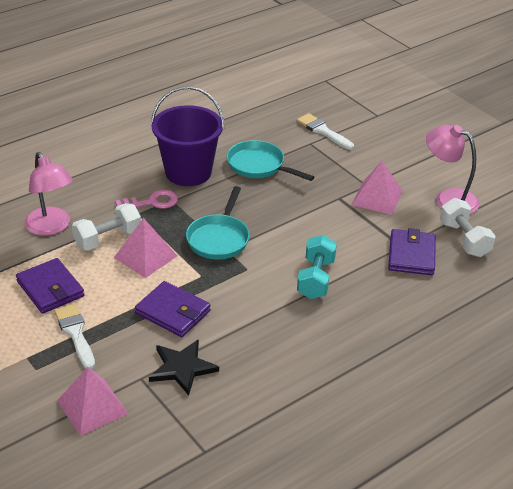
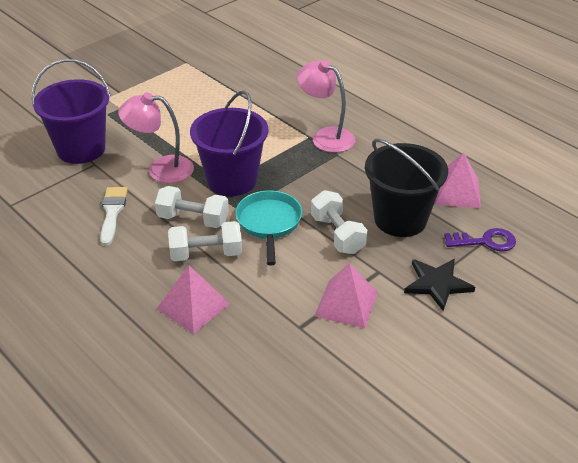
black bucket: 0 -> 1
pink key: 1 -> 0
purple bucket: 1 -> 2
purple key: 0 -> 1
purple wallet: 3 -> 0
turquoise dumbbell: 1 -> 0
turquoise pan: 2 -> 1
white brush: 2 -> 1
white dumbbell: 2 -> 3

